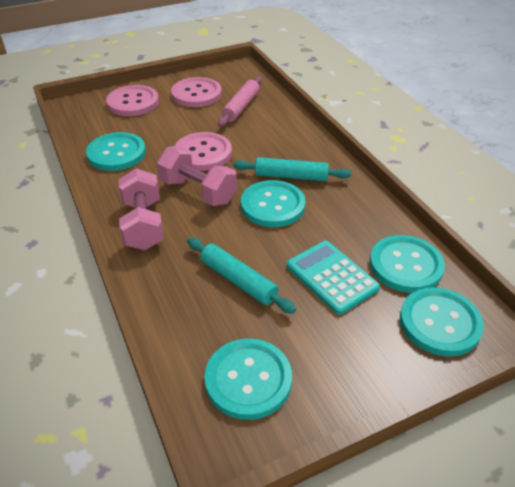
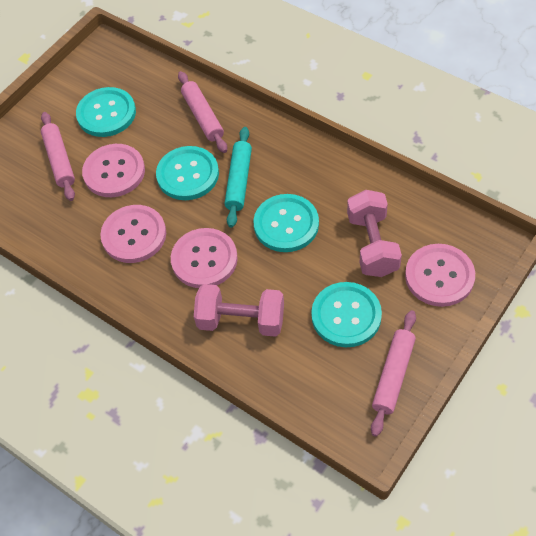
pink button: 3 -> 4
pink rolling pin: 1 -> 3
turquoise button: 5 -> 4
turquoise calculator: 1 -> 0
turquoise rolling pin: 2 -> 1

